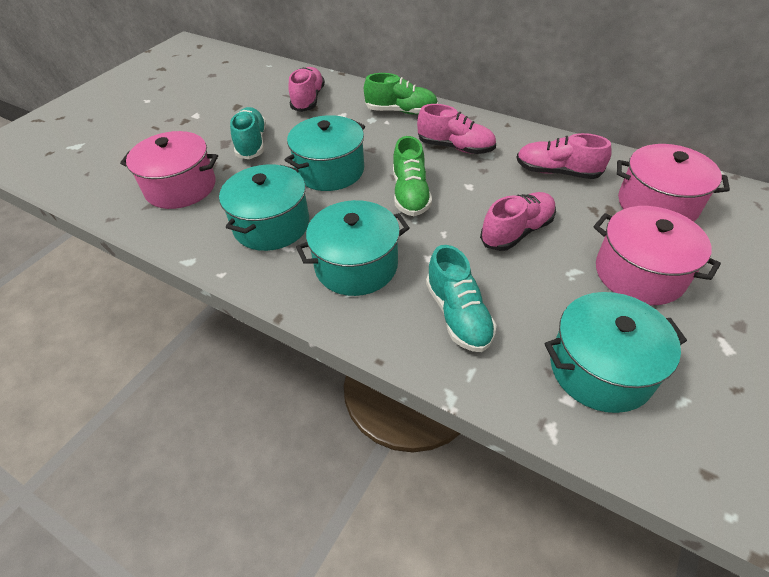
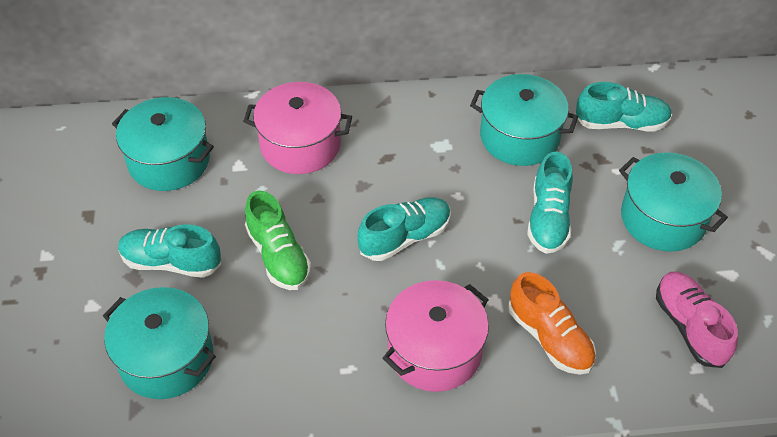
green shoe: 2 -> 1
orange shoe: 0 -> 1
pink pot: 3 -> 2
pink shoe: 4 -> 1
turquoise shoe: 2 -> 4

